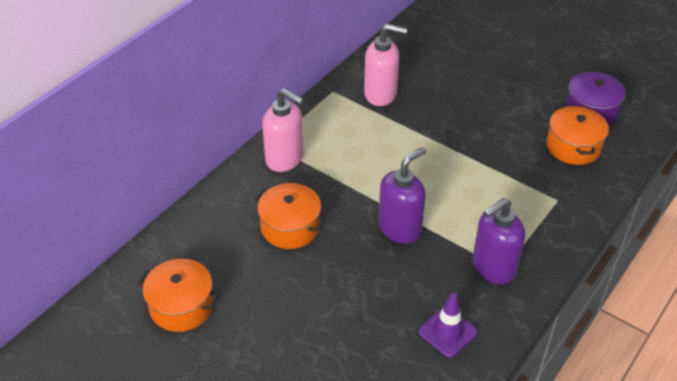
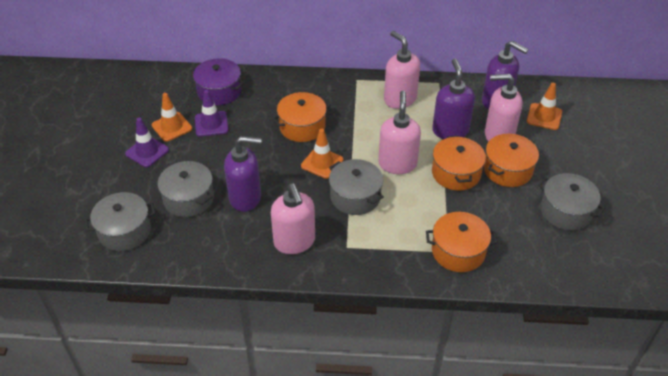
grey pot: 0 -> 4
orange pot: 3 -> 4
orange traffic cone: 0 -> 3
pink soap dispenser: 2 -> 4
purple soap dispenser: 2 -> 3
purple traffic cone: 1 -> 2

